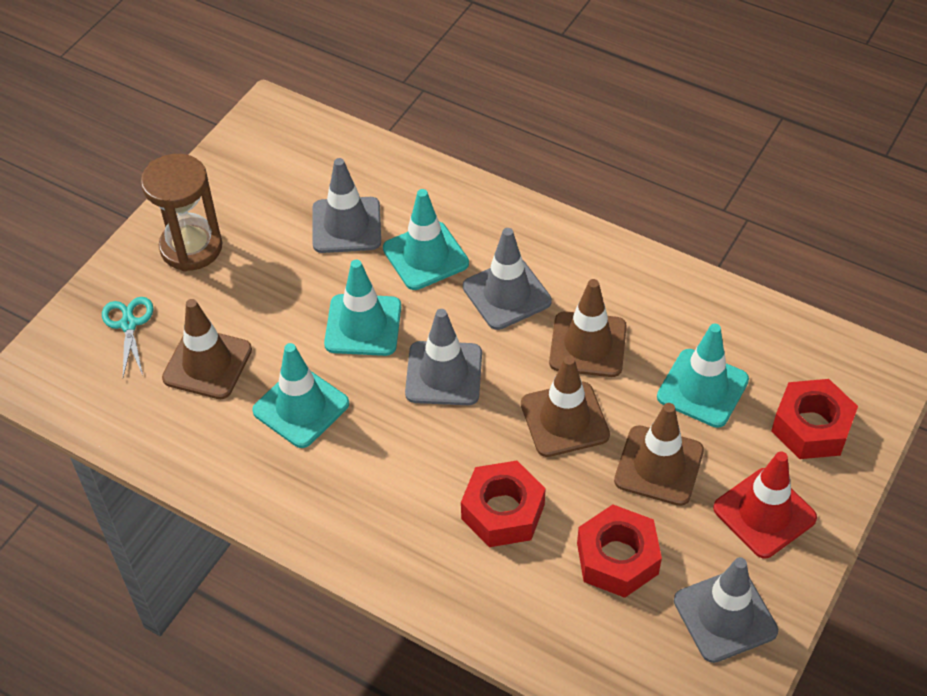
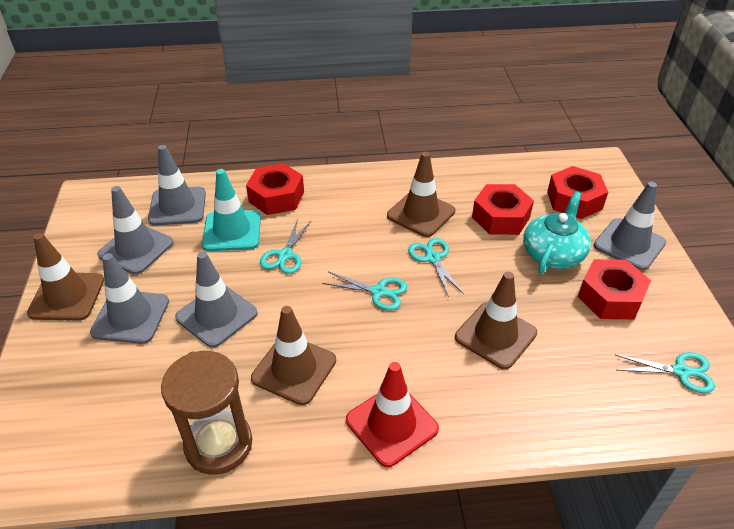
grey traffic cone: 4 -> 5
red nut: 3 -> 4
turquoise scissors: 1 -> 4
turquoise teapot: 0 -> 1
turquoise traffic cone: 4 -> 1

